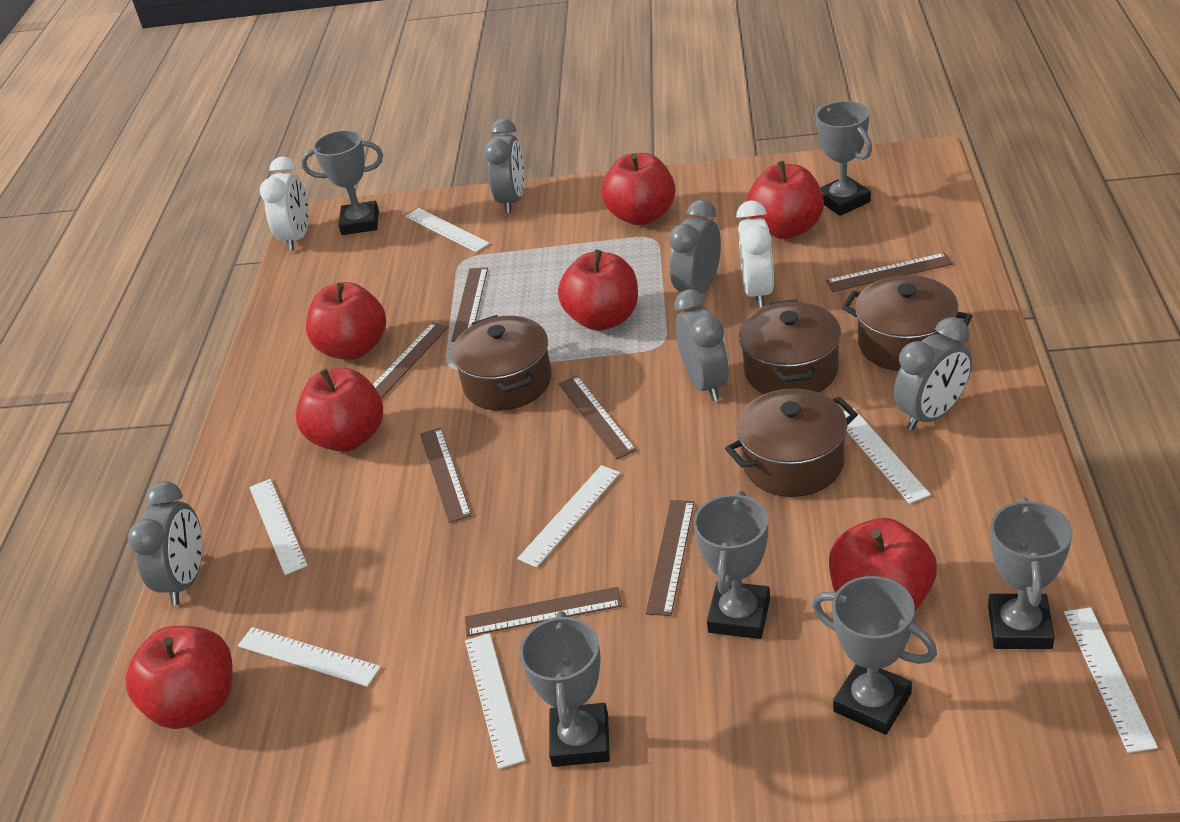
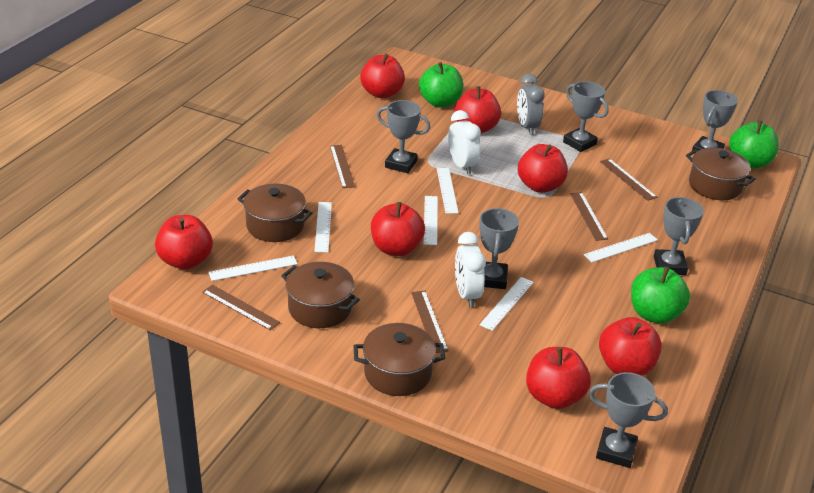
brown ruler: 7 -> 5
green apple: 0 -> 3
grey clock: 5 -> 1
white ruler: 7 -> 6

